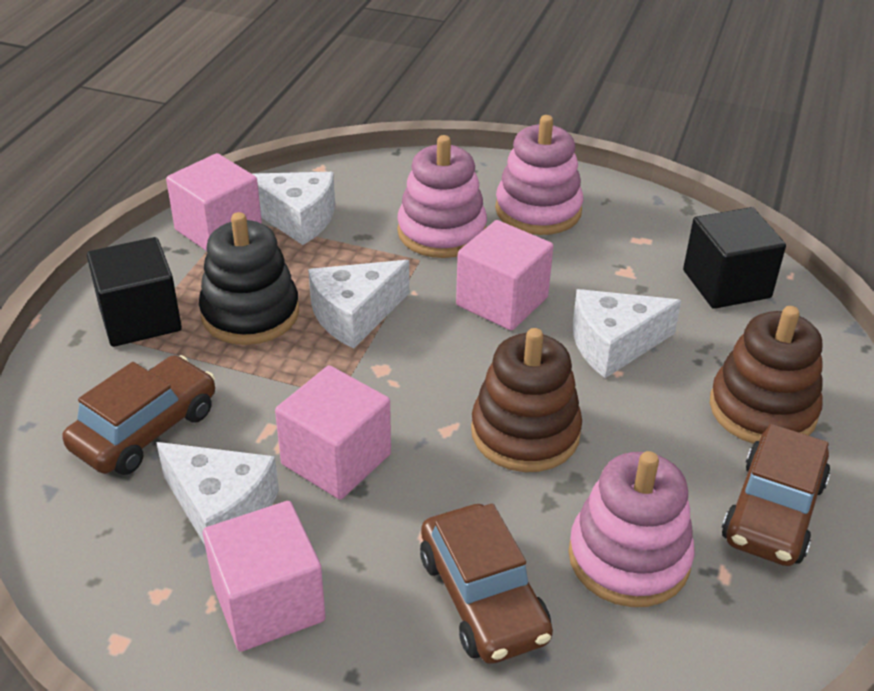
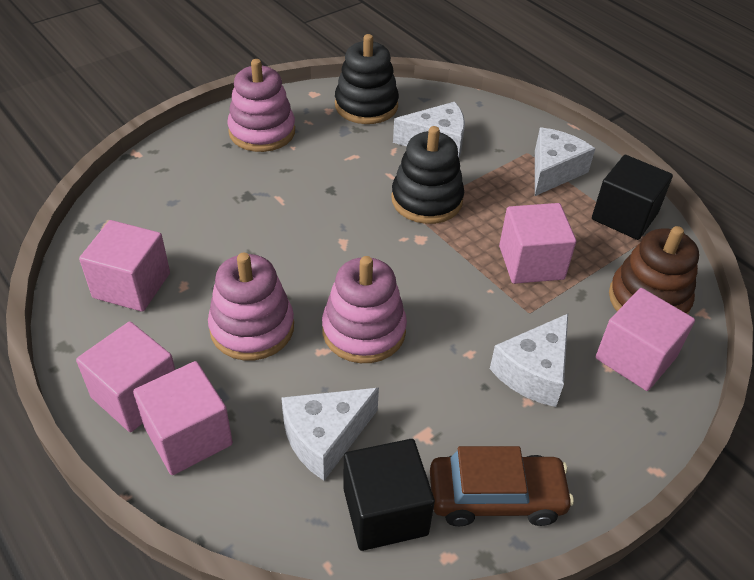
black stacking toy: 1 -> 2
brown car: 3 -> 1
brown stacking toy: 2 -> 1
pink cube: 4 -> 5

